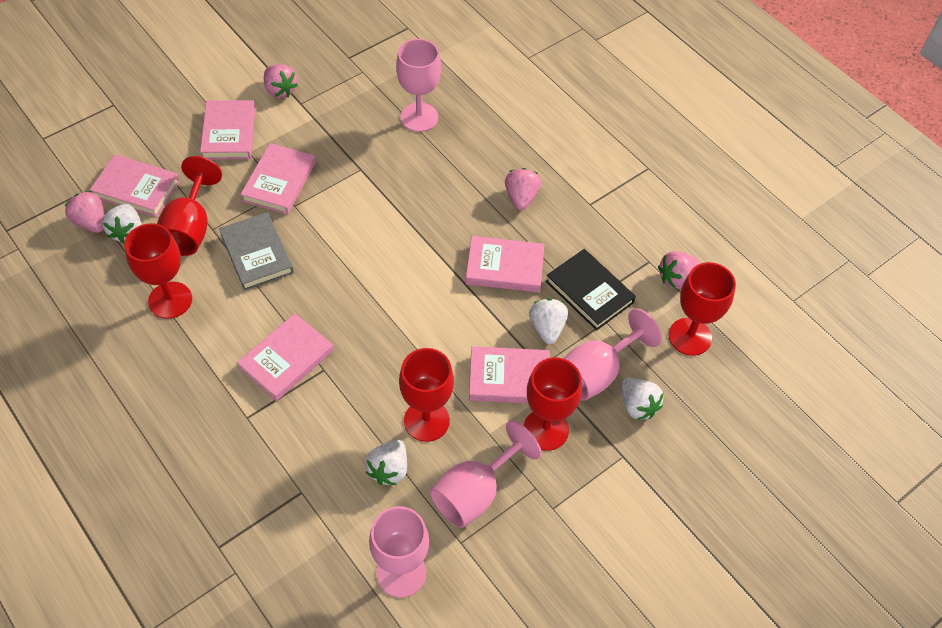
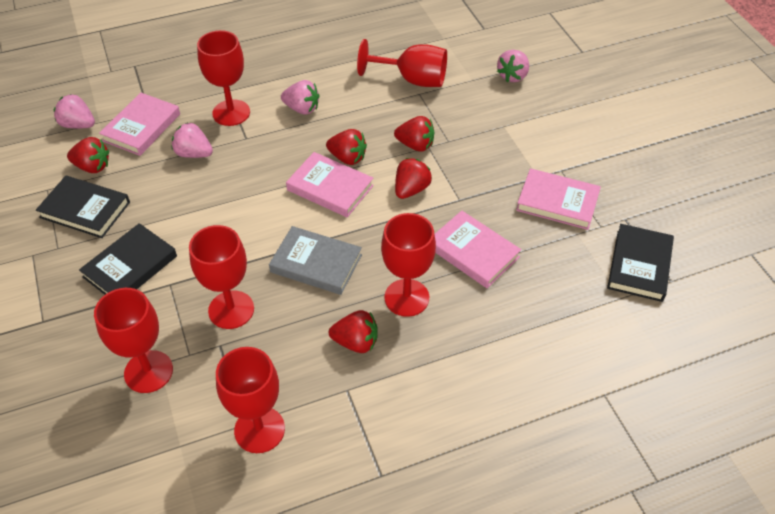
black book: 1 -> 3
pink book: 6 -> 4
pink goblet: 4 -> 0
red goblet: 5 -> 6
red strawberry: 0 -> 5
white strawberry: 4 -> 0

